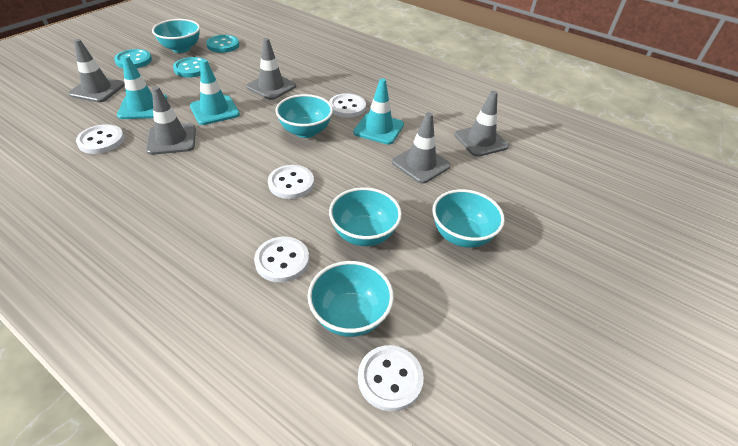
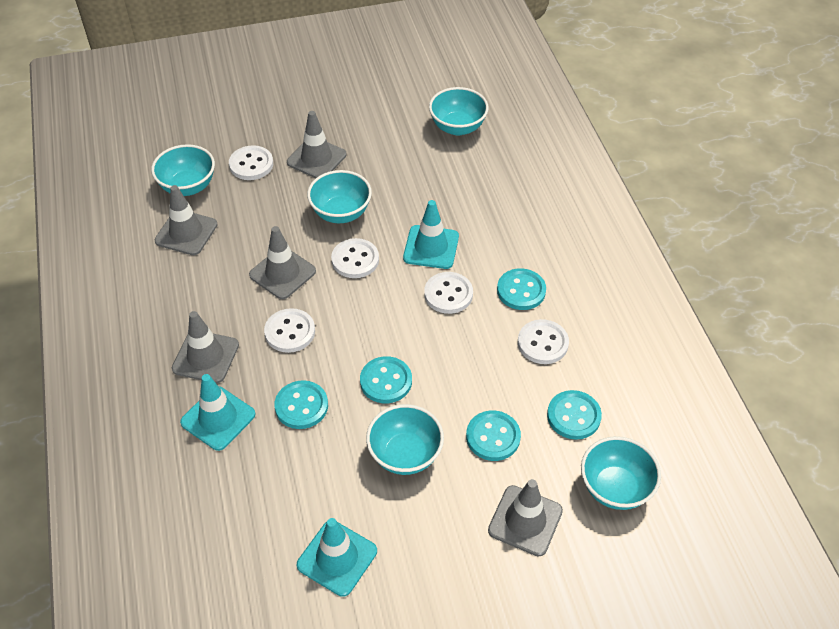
turquoise button: 3 -> 5

